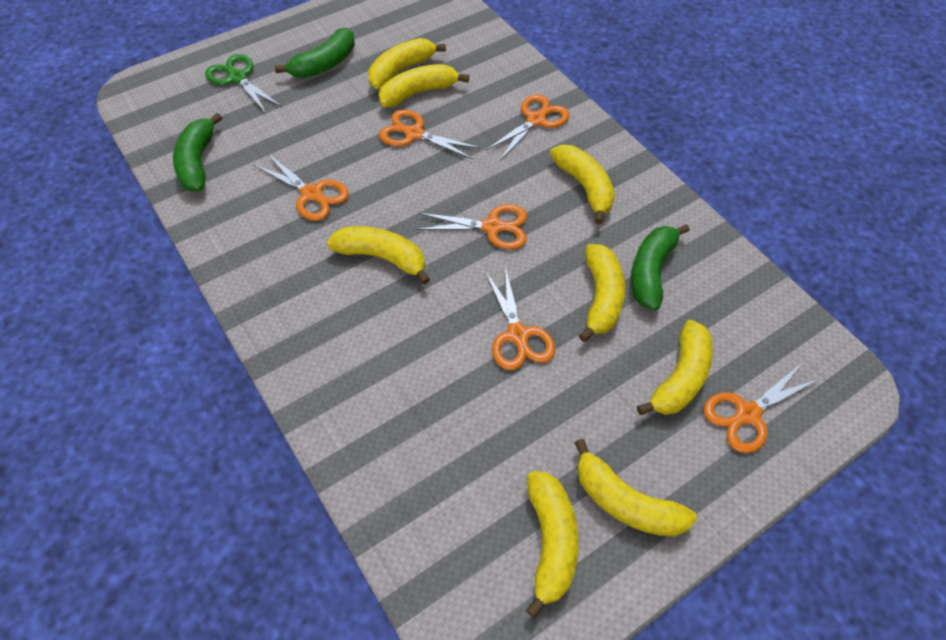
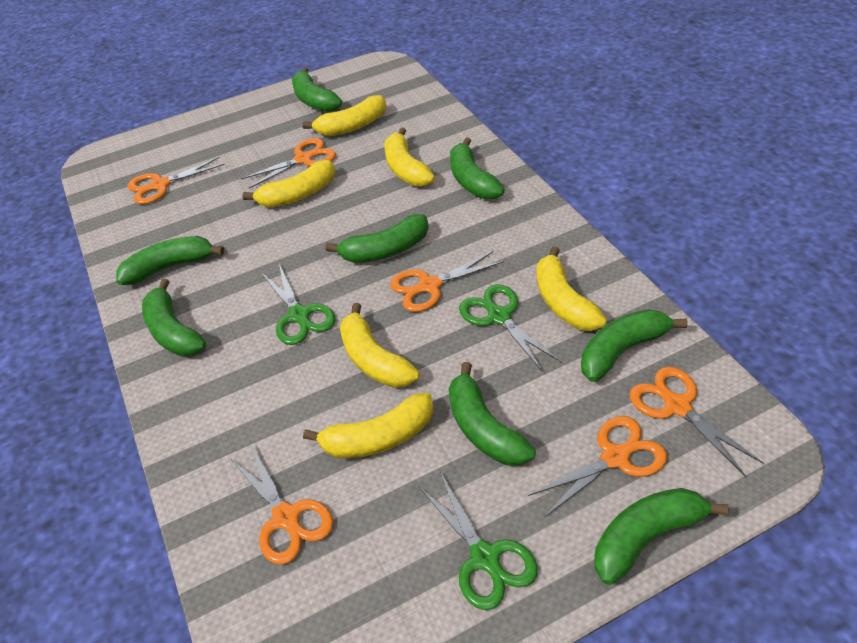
green banana: 3 -> 8
green scissors: 1 -> 3
yellow banana: 8 -> 6

